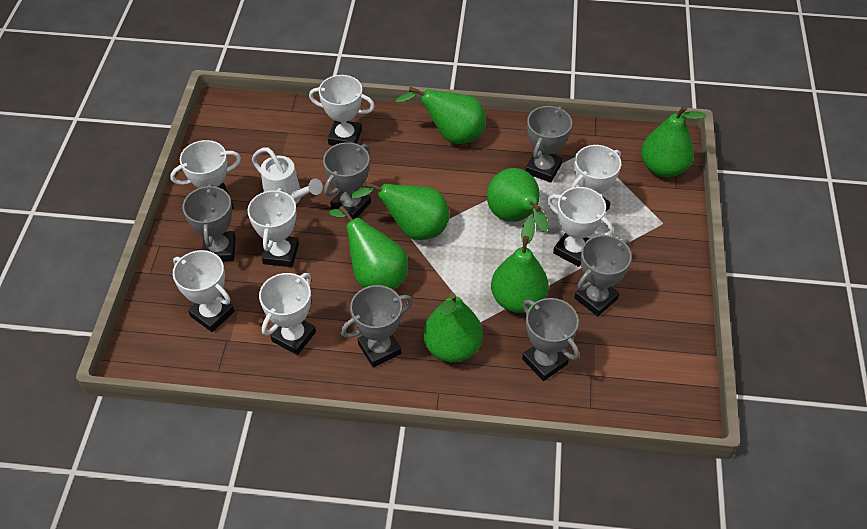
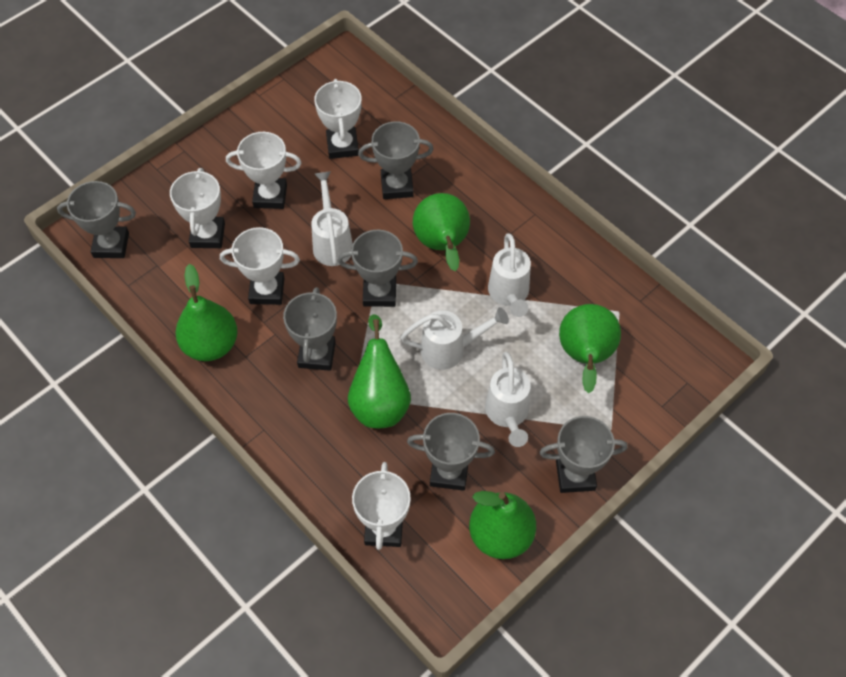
green pear: 7 -> 5
white trophy: 7 -> 5
white watering can: 1 -> 4

